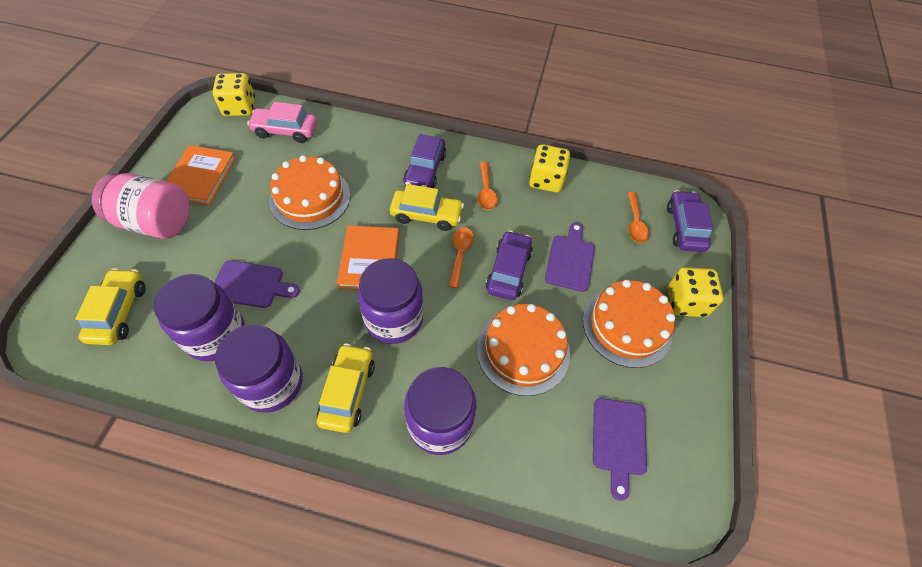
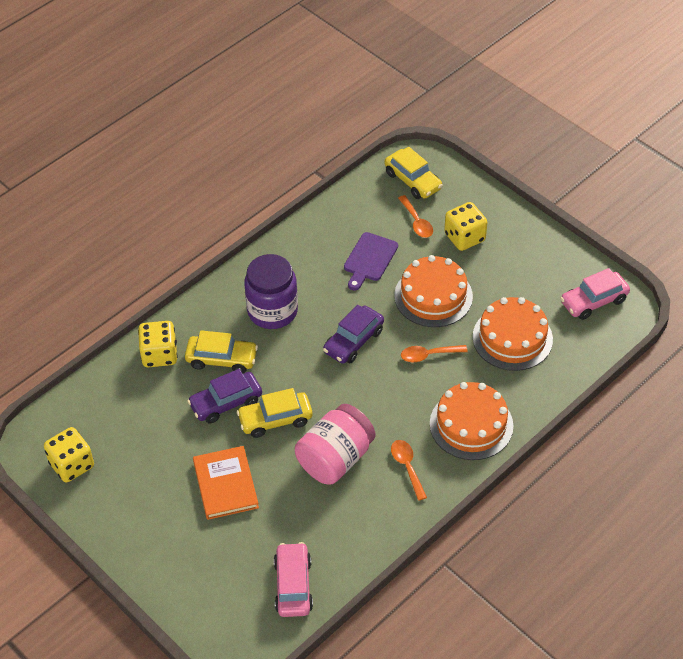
orange book: 2 -> 1
pink car: 1 -> 2
purple car: 3 -> 2
purple cutting board: 3 -> 1
purple jar: 4 -> 1

